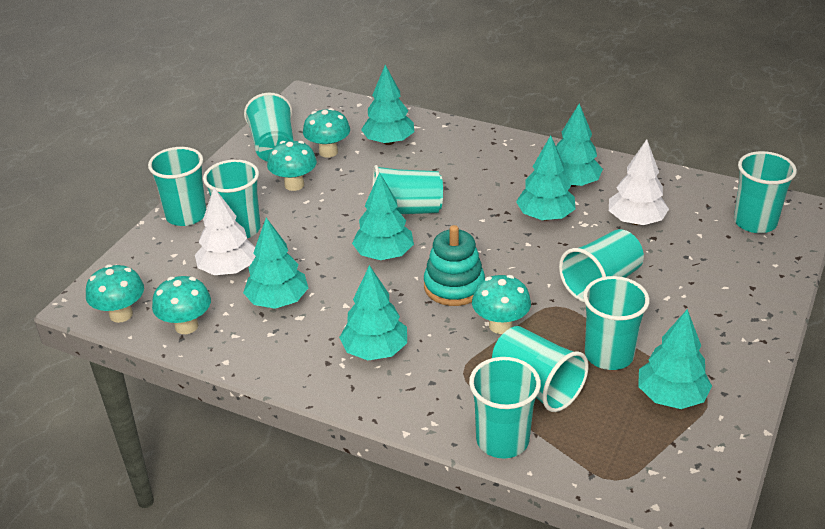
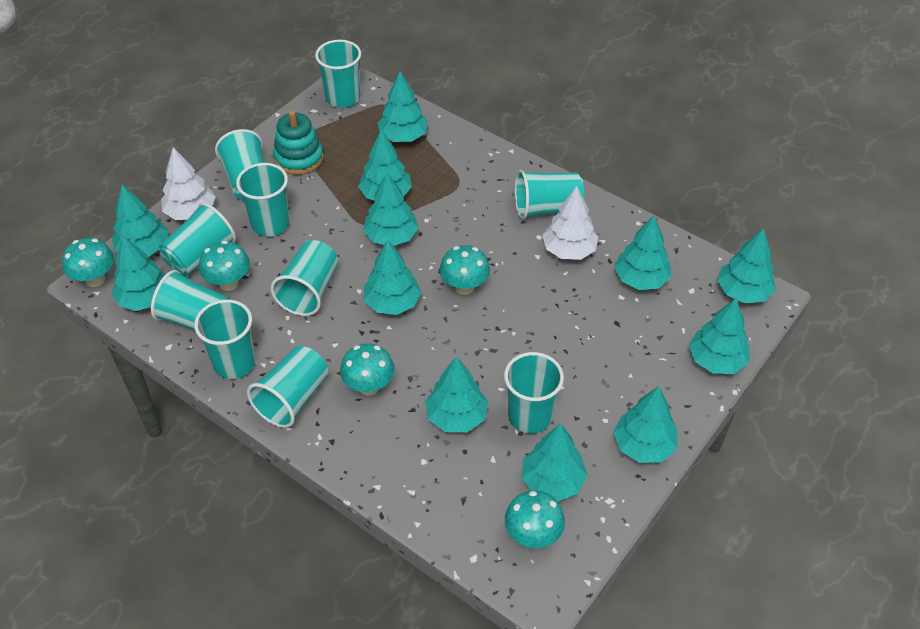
turquoise cup: 9 -> 10
turquoise tree: 7 -> 12

